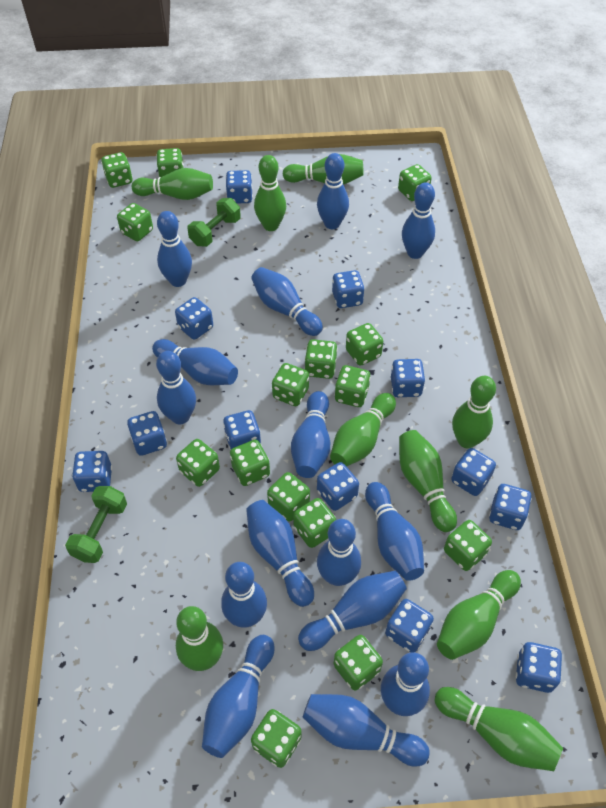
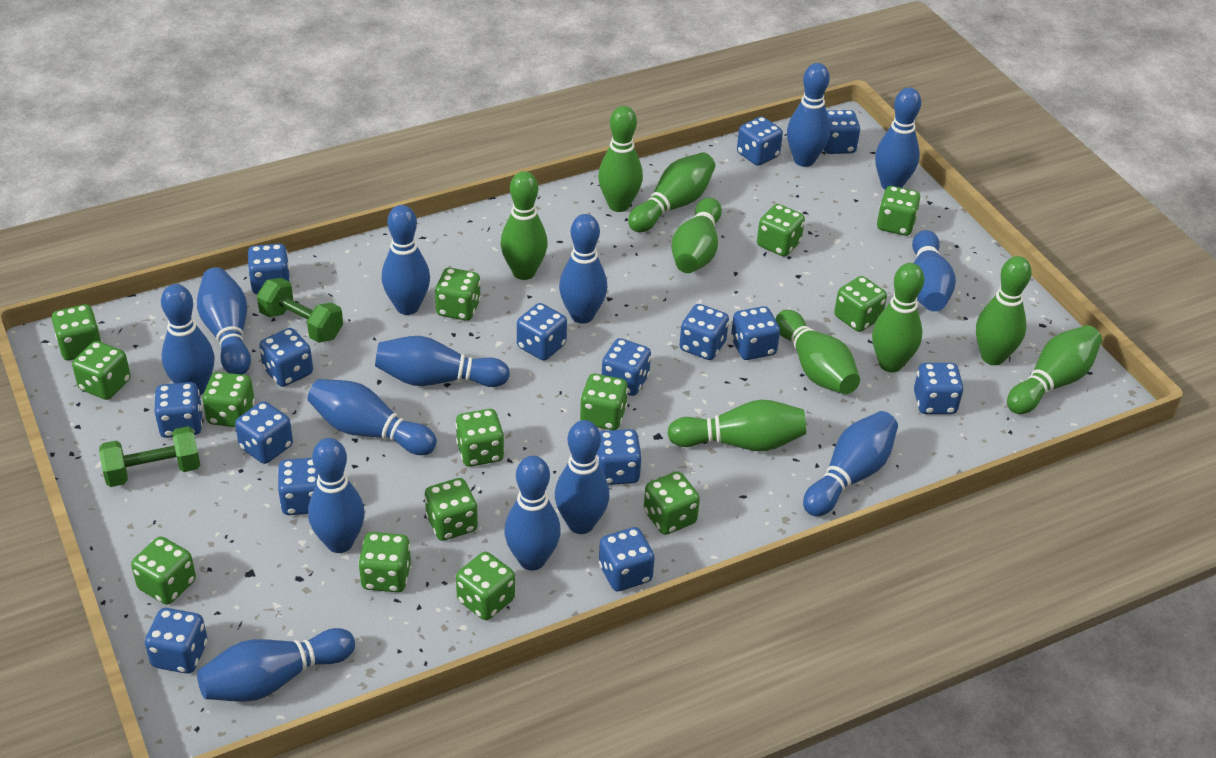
blue bowling pin: 15 -> 14
blue dice: 12 -> 15
green dice: 15 -> 14

